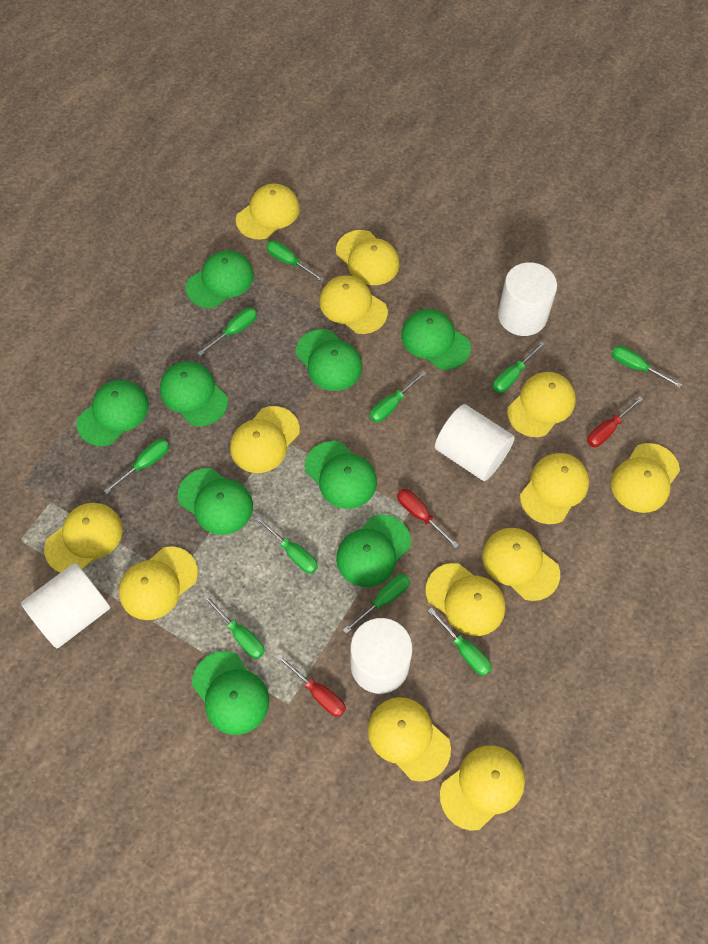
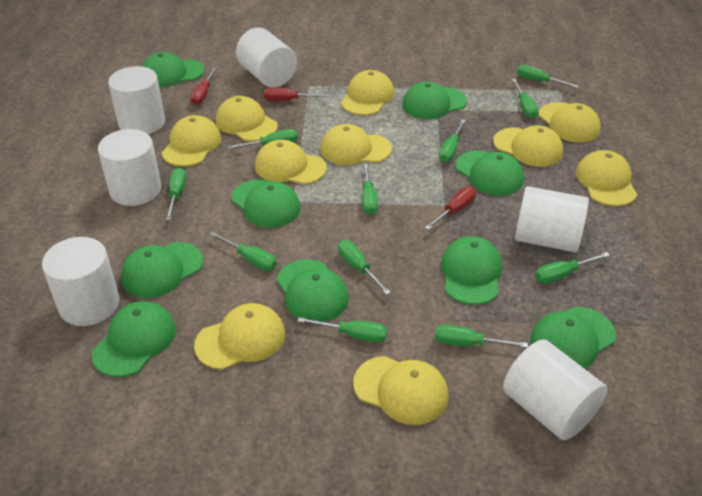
green screwdriver: 10 -> 11
white cylinder: 4 -> 6
yellow cap: 13 -> 10

